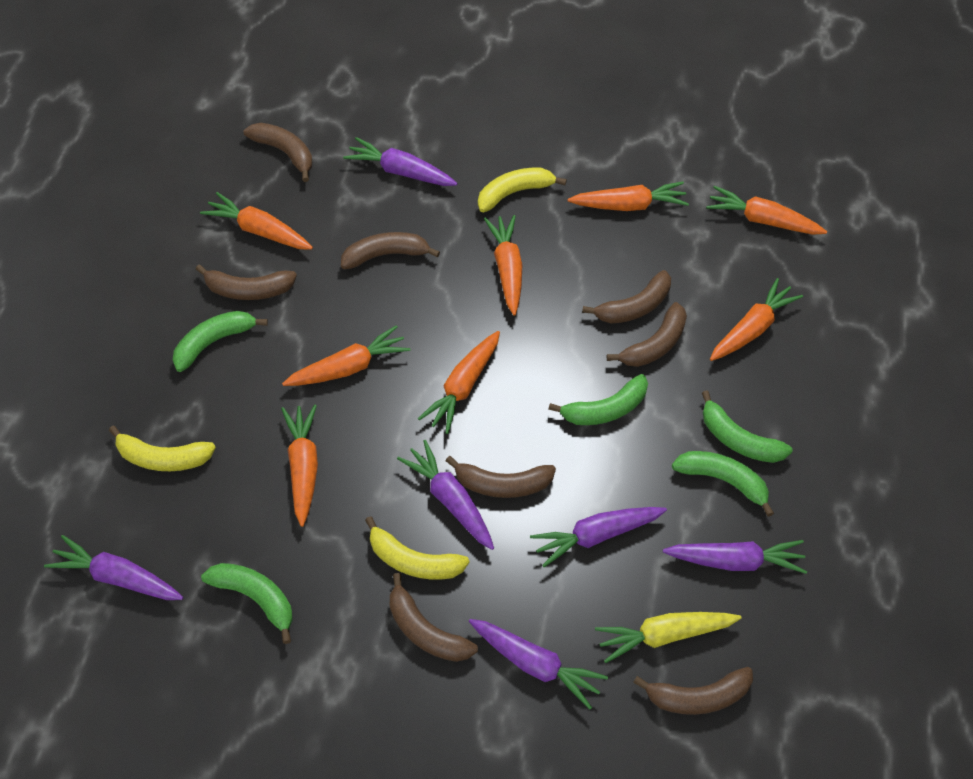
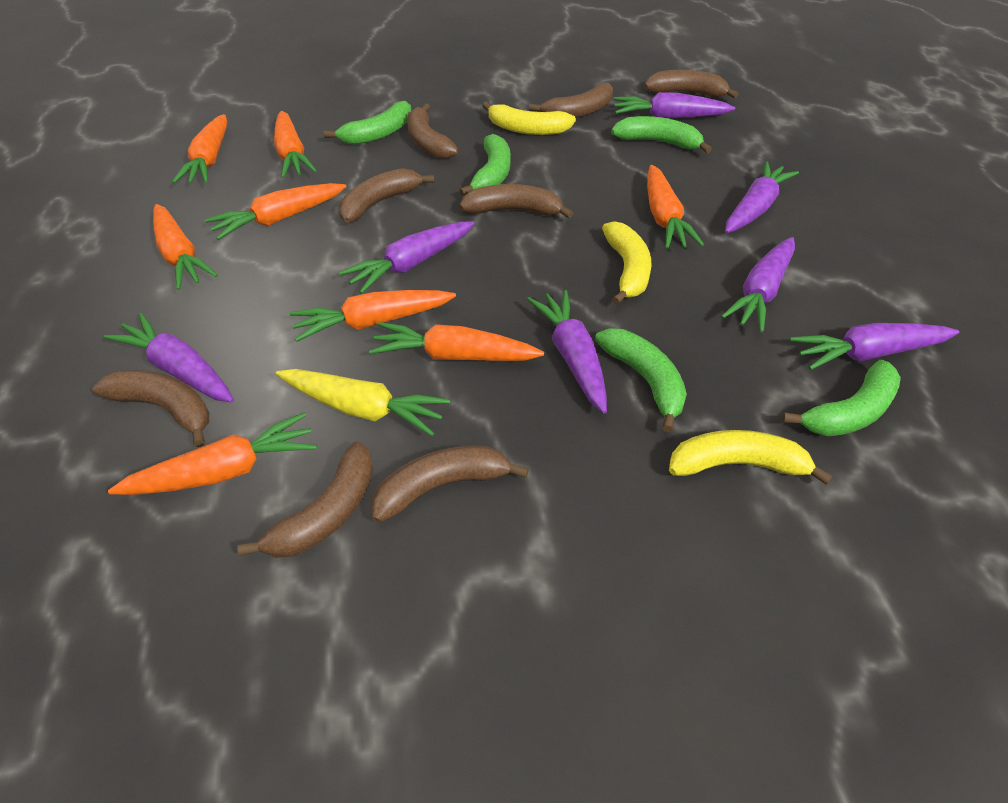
purple carrot: 6 -> 7

